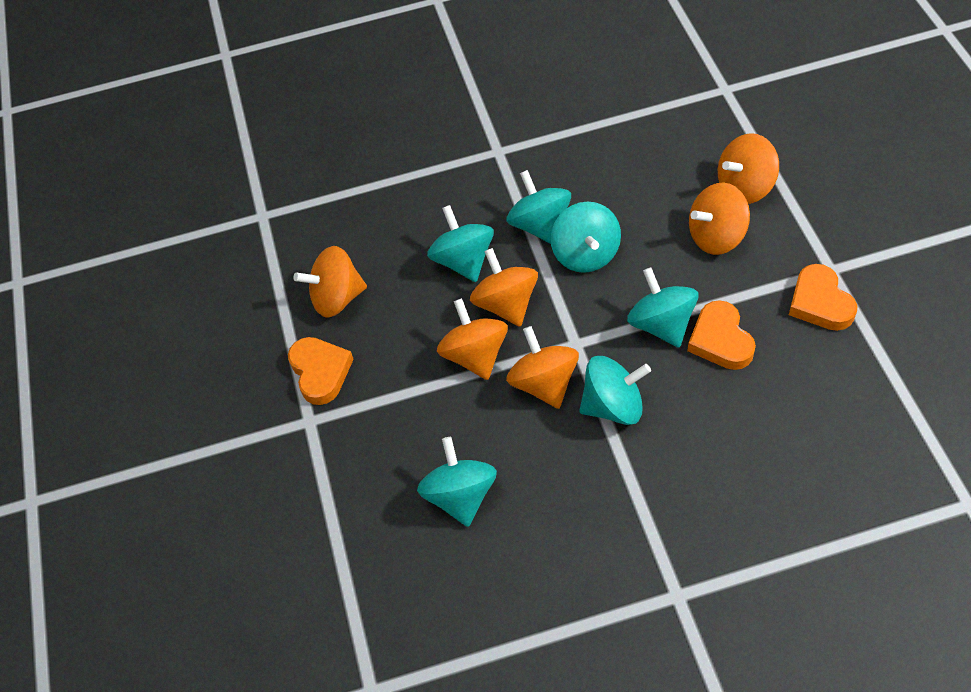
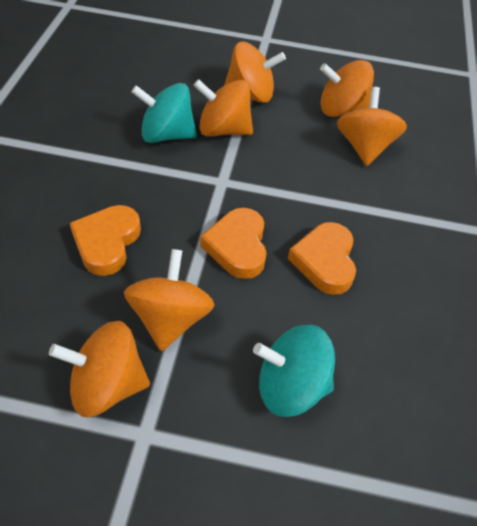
turquoise spinning top: 6 -> 2

